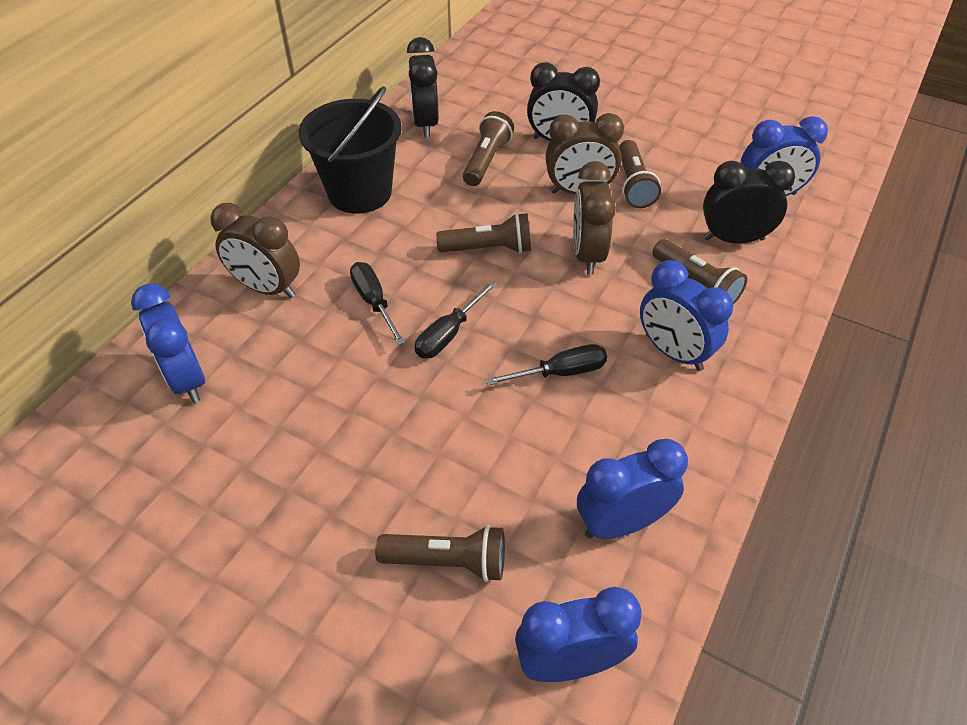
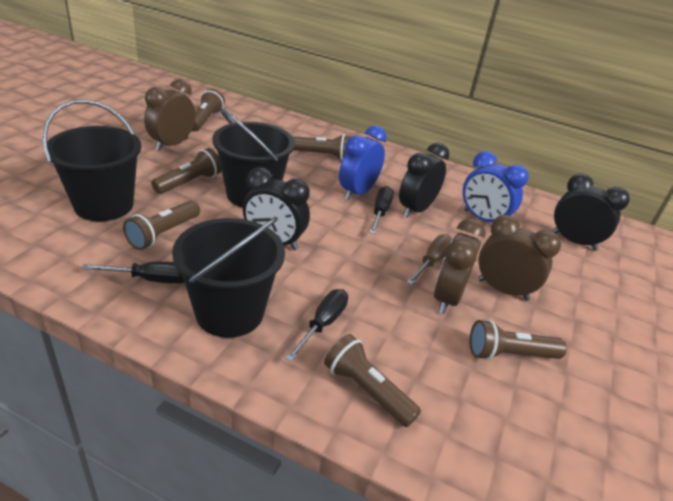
black bucket: 1 -> 3
blue clock: 5 -> 2
brown flashlight: 5 -> 6
brown screwdriver: 0 -> 1

